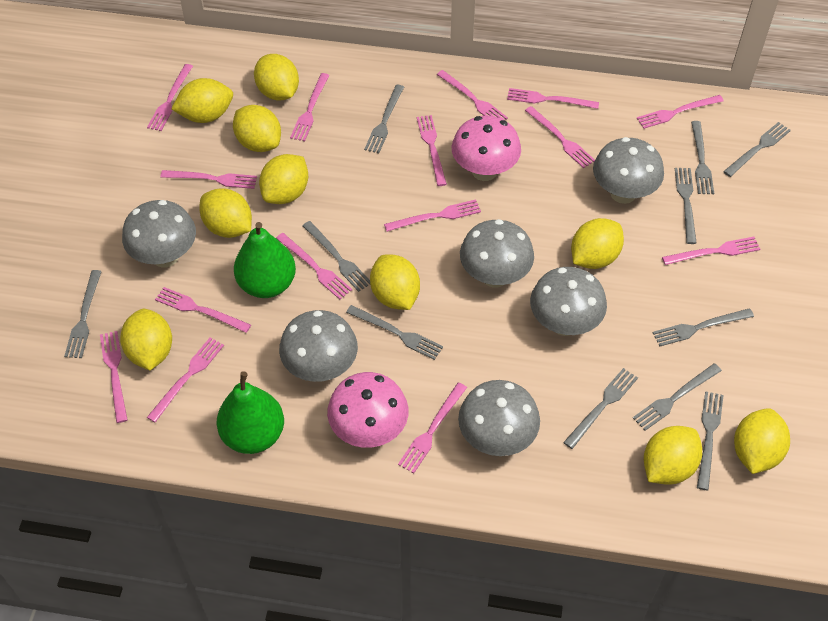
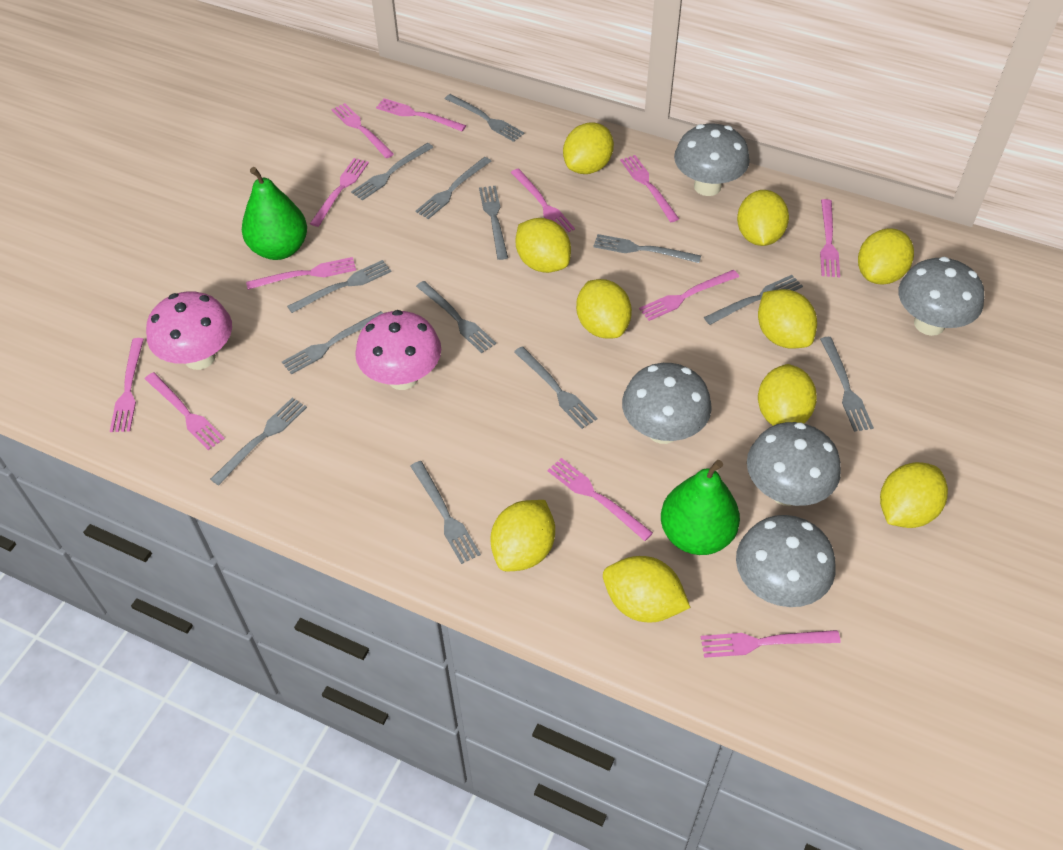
grey fork: 11 -> 13
grey mushroom: 6 -> 5
pink fork: 15 -> 12

